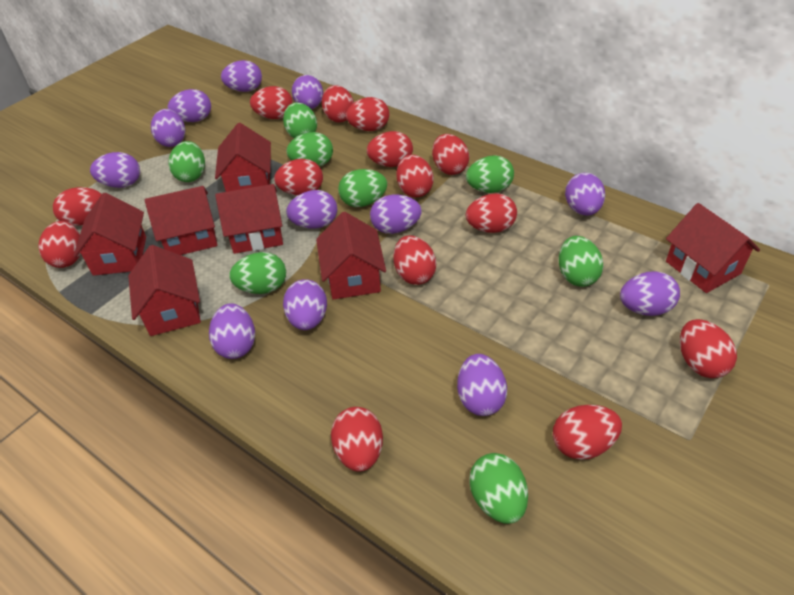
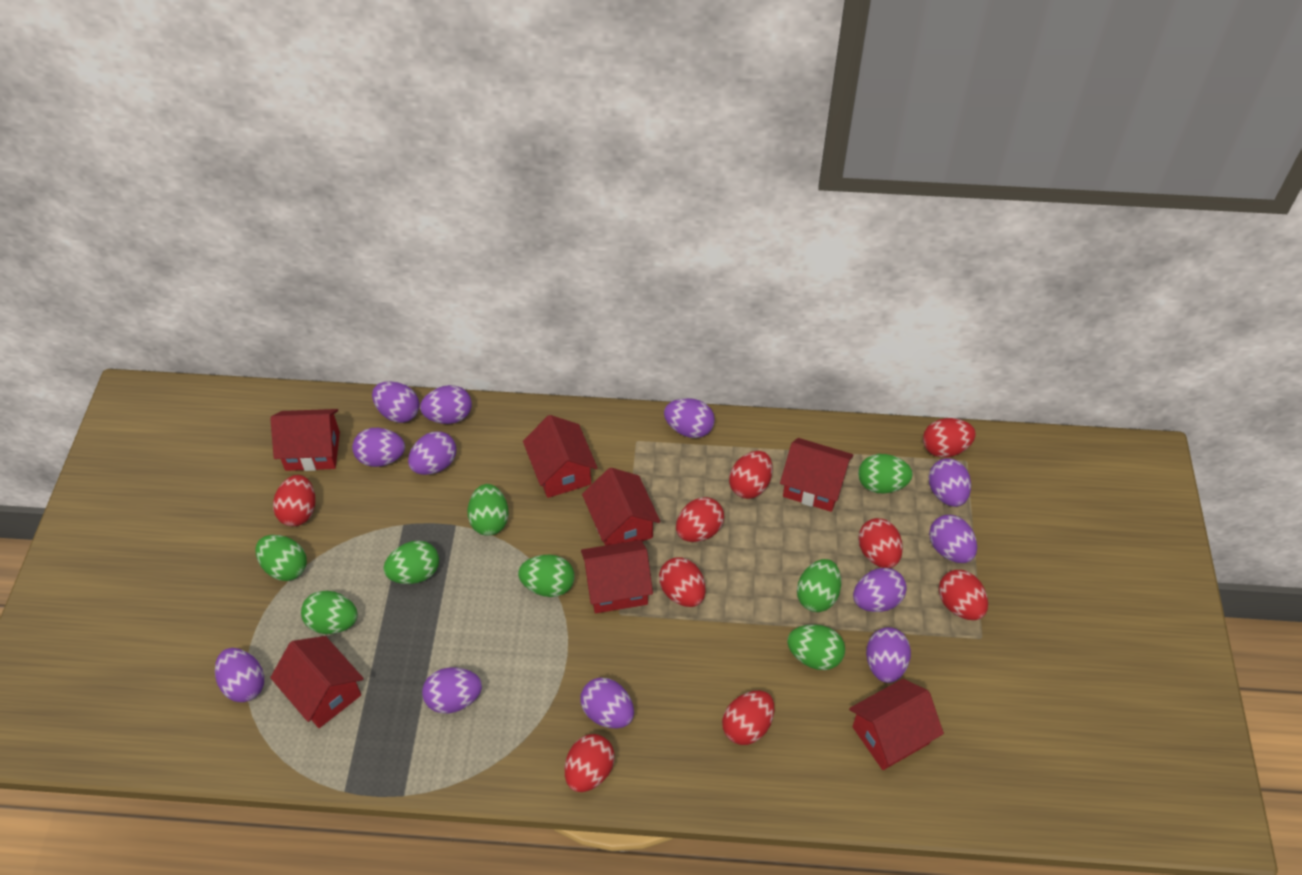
red egg: 14 -> 9

